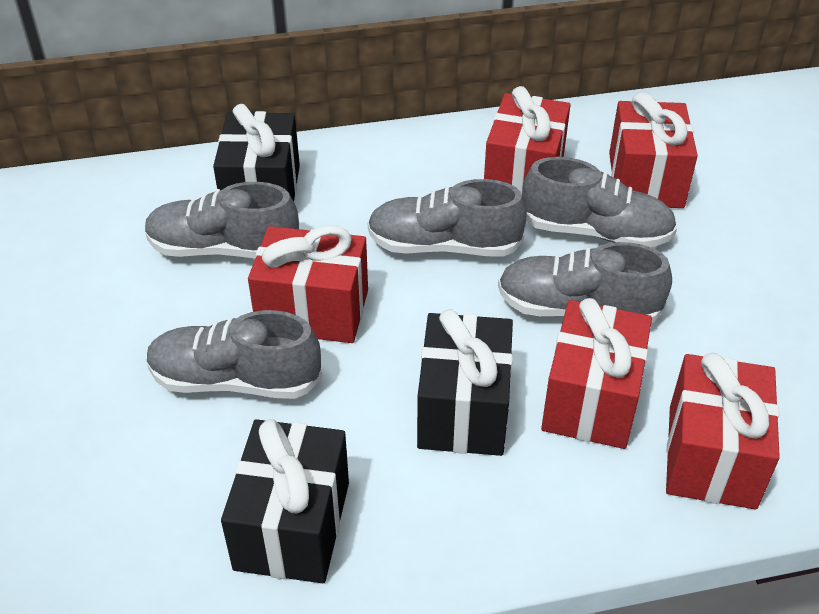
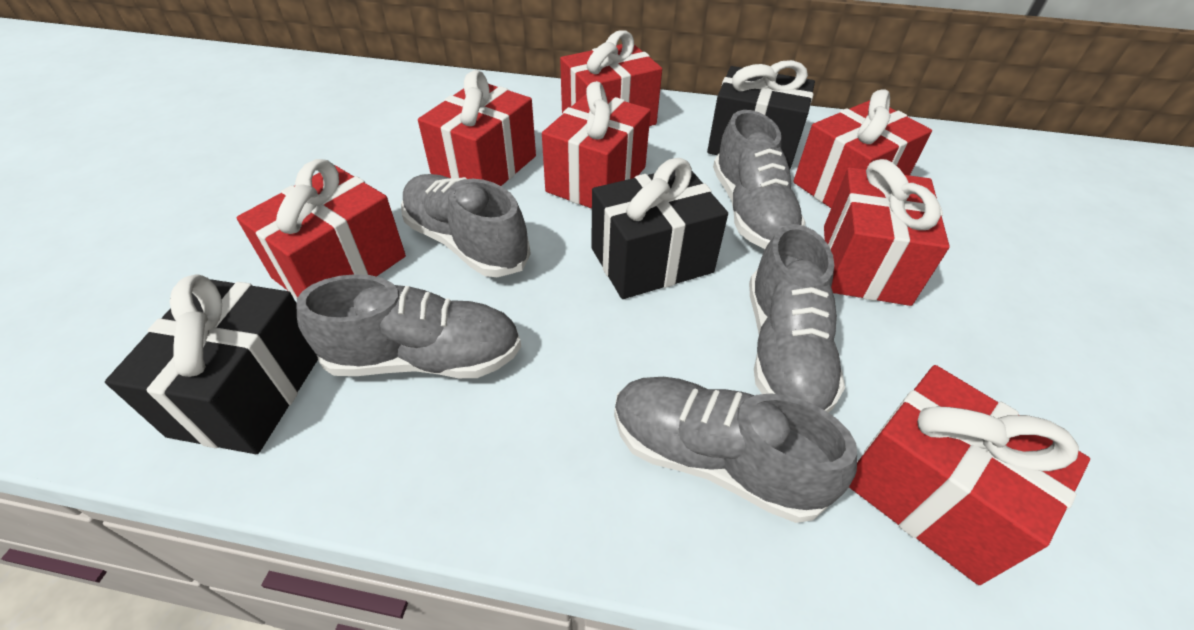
red gift: 5 -> 7

